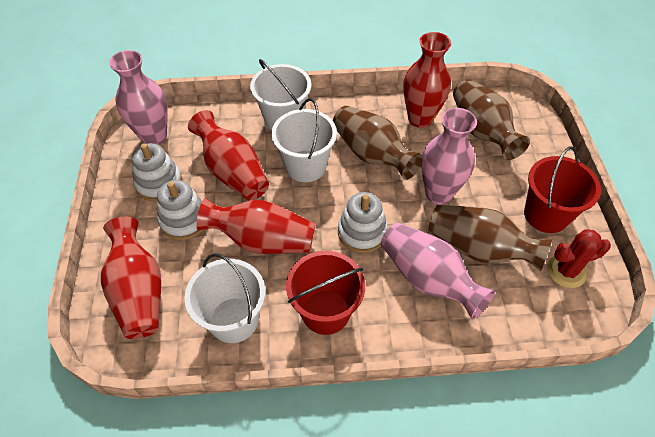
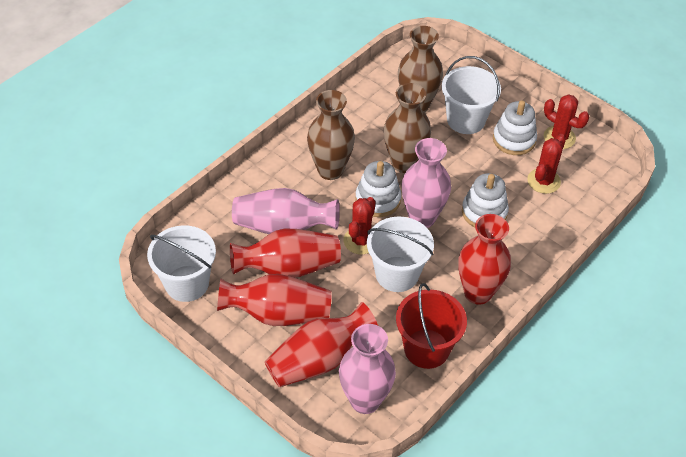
red bucket: 2 -> 1
red cactus: 1 -> 3

